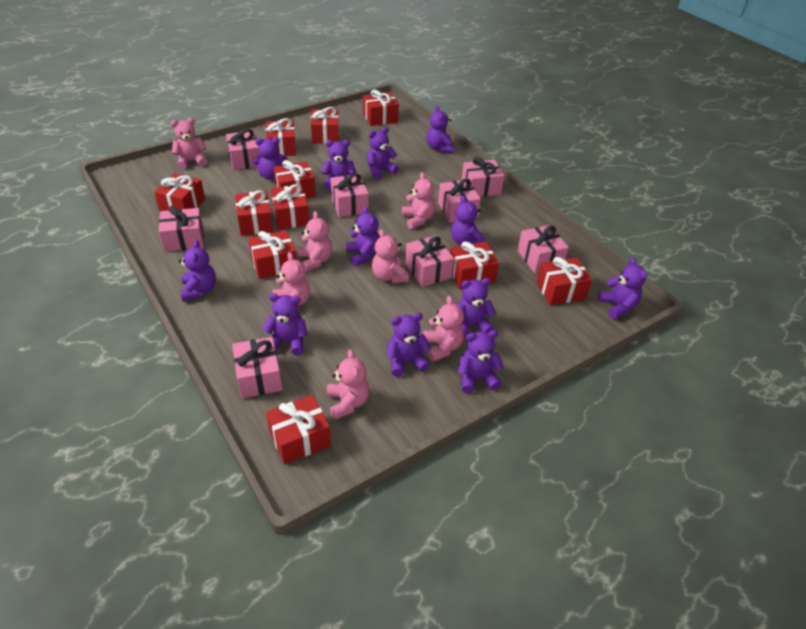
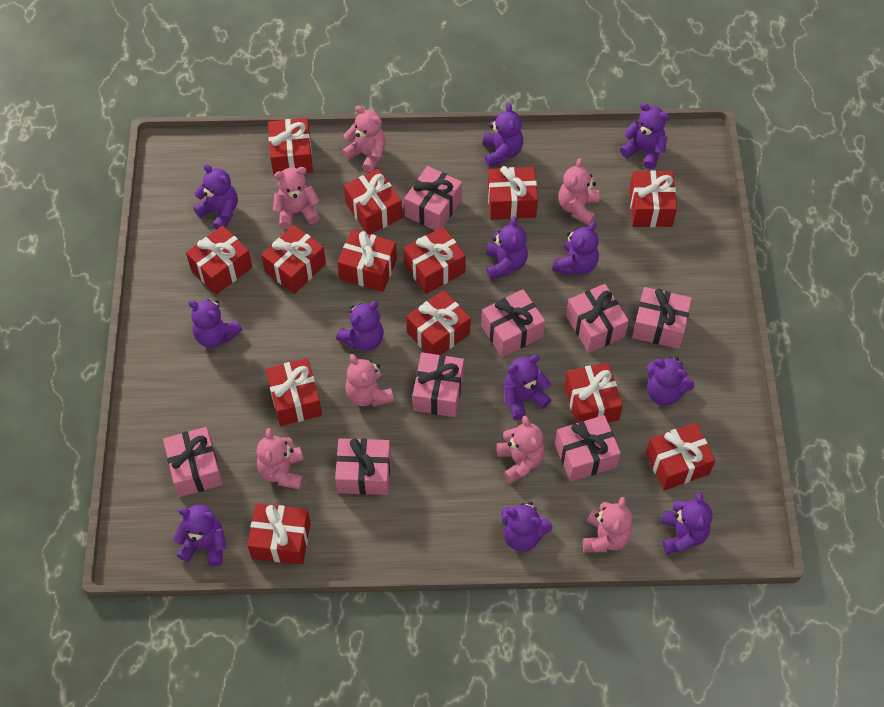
red gift: 11 -> 13

